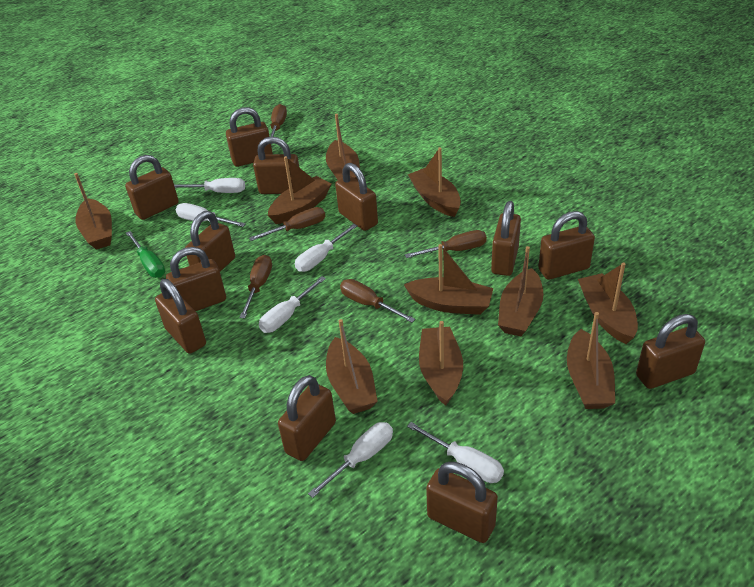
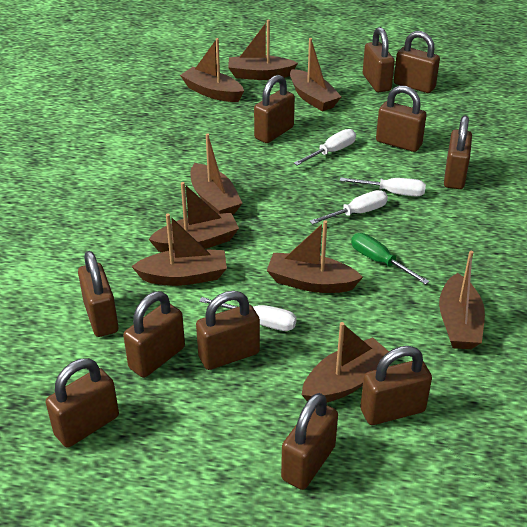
brown boat: 10 -> 9
brown padlock: 12 -> 11
brown screwdriver: 5 -> 0
white screwdriver: 6 -> 4

